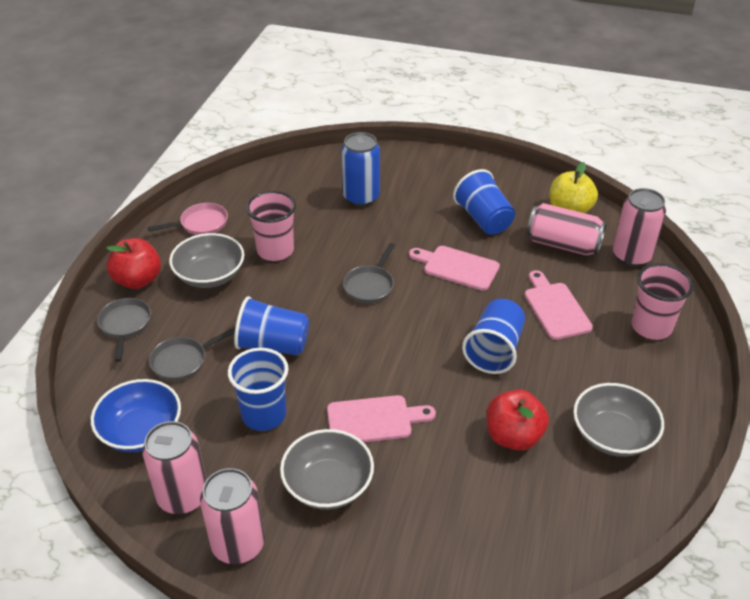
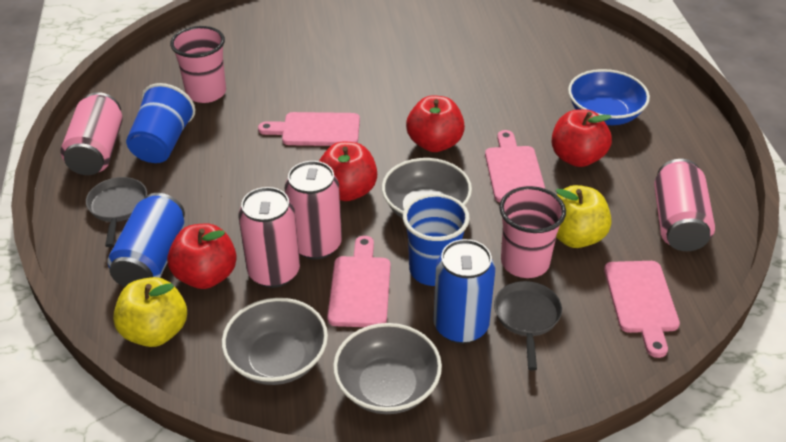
blue can: 1 -> 2
blue cup: 4 -> 2
grey pan: 3 -> 2
pink cutting board: 3 -> 4
pink pan: 1 -> 0
red apple: 2 -> 4
yellow apple: 1 -> 2

